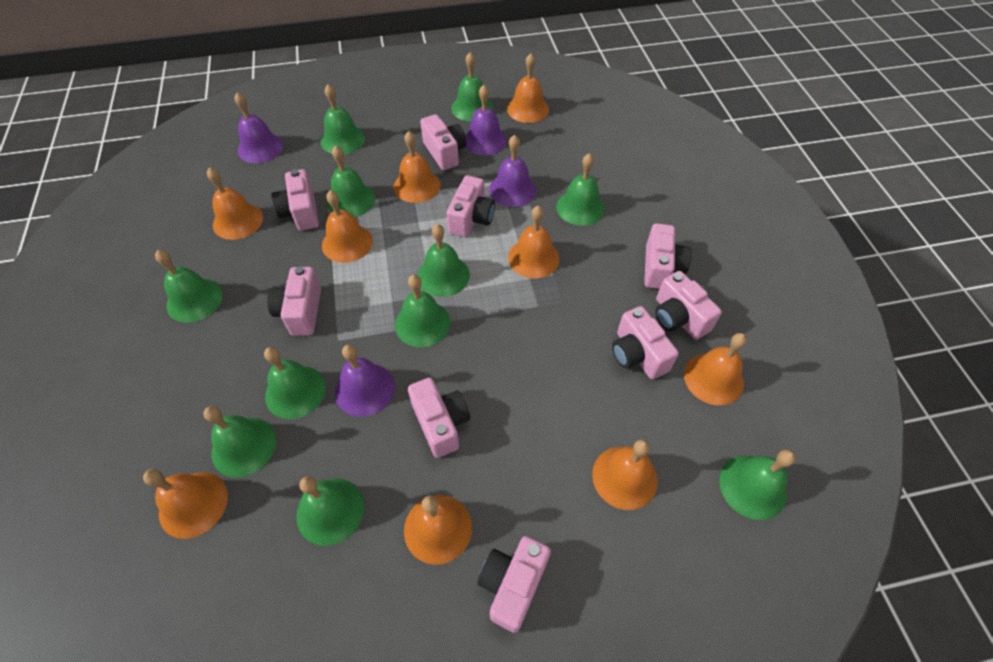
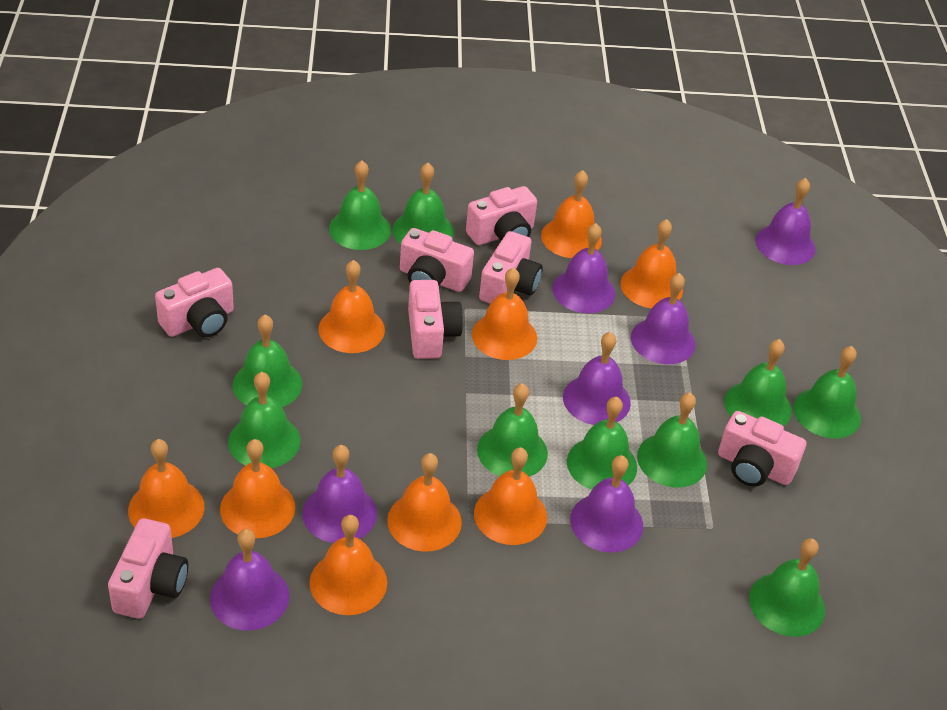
green bell: 11 -> 10
pink camera: 9 -> 7
purple bell: 4 -> 7

